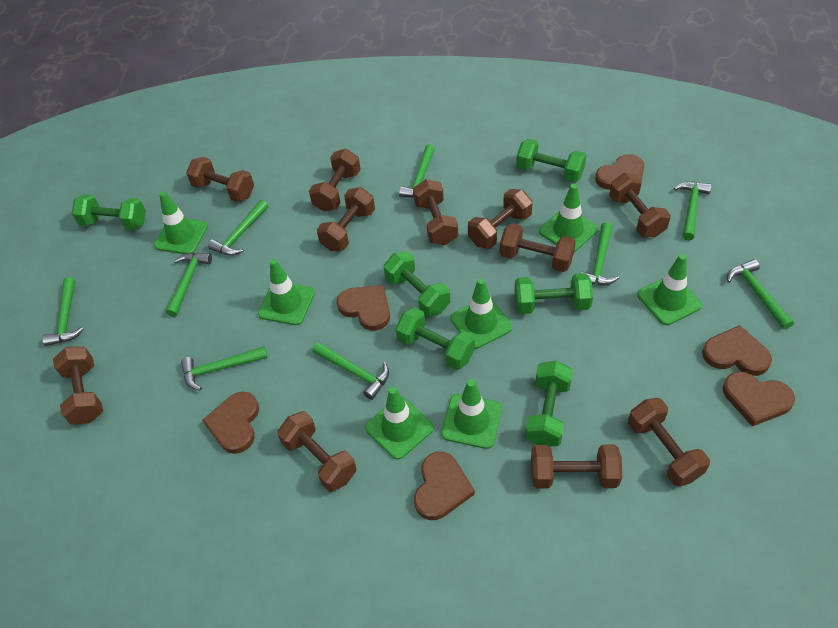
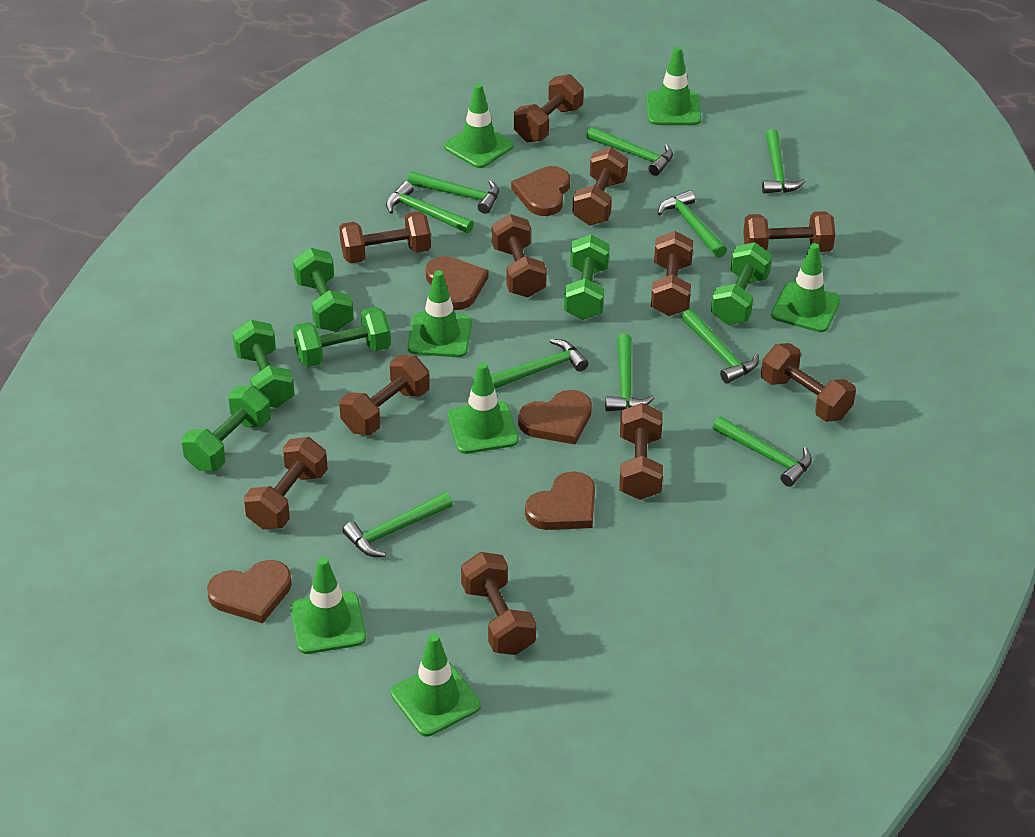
brown heart: 6 -> 5
green hammer: 9 -> 10

